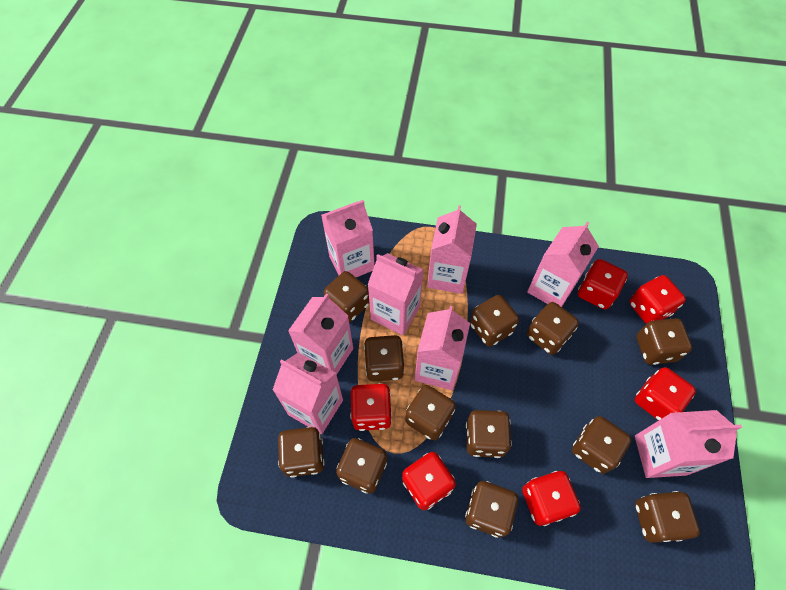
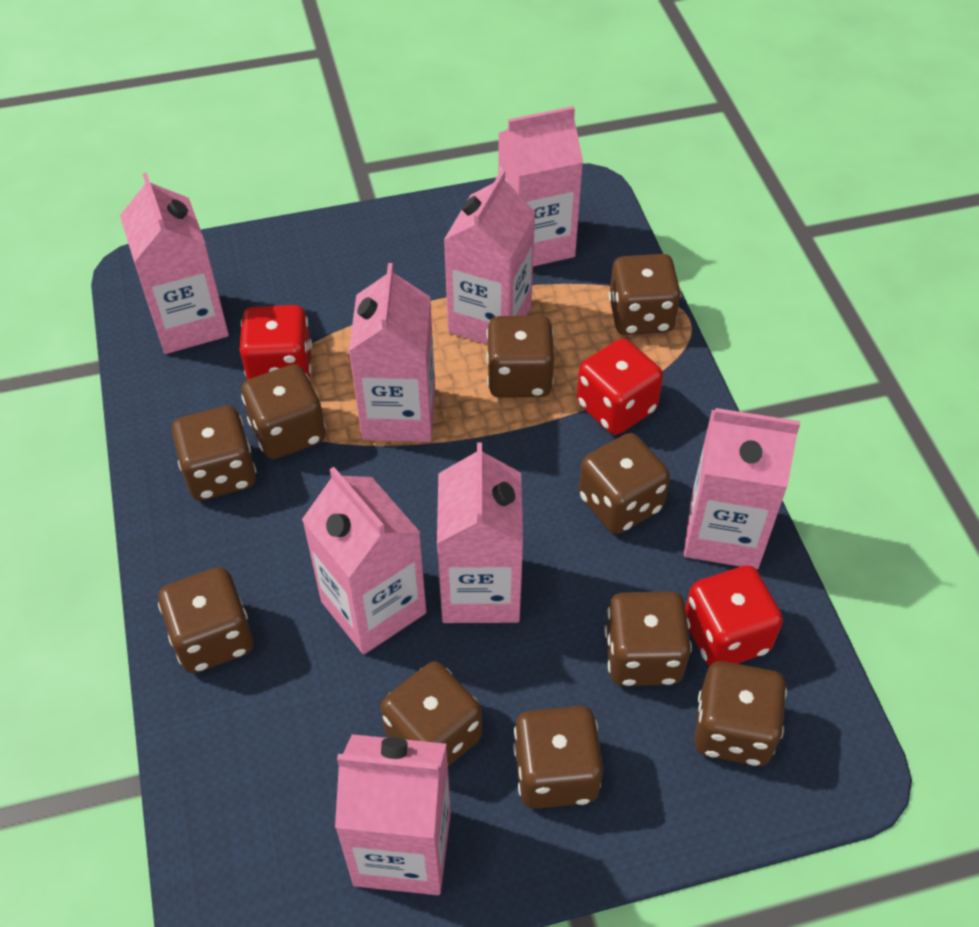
brown dice: 12 -> 10
red dice: 6 -> 3

